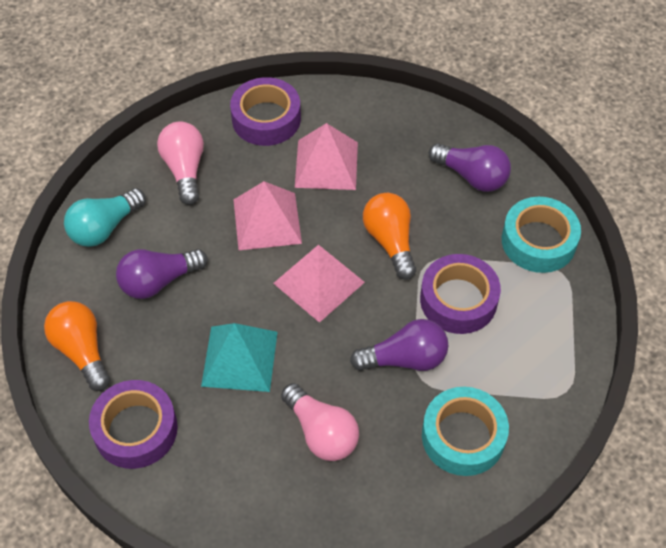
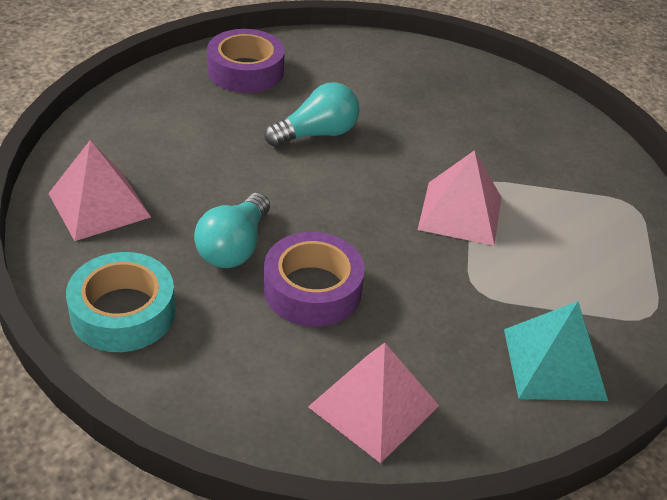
orange light bulb: 2 -> 0
pink light bulb: 2 -> 0
purple light bulb: 3 -> 0
purple tape: 3 -> 2
turquoise light bulb: 1 -> 2
turquoise tape: 2 -> 1

